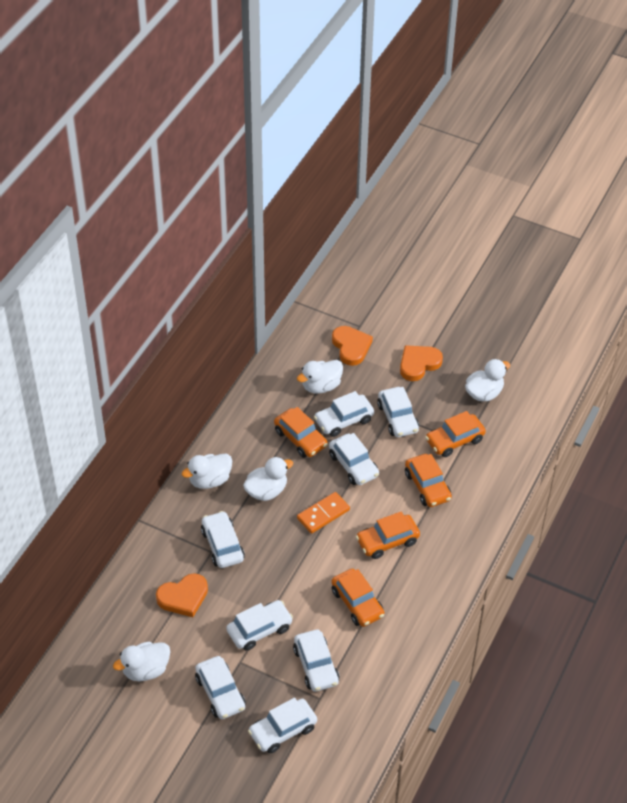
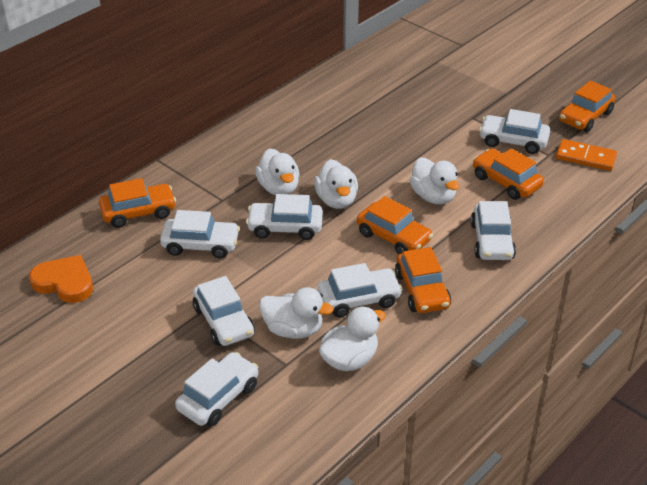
orange heart: 3 -> 1
white car: 8 -> 7

